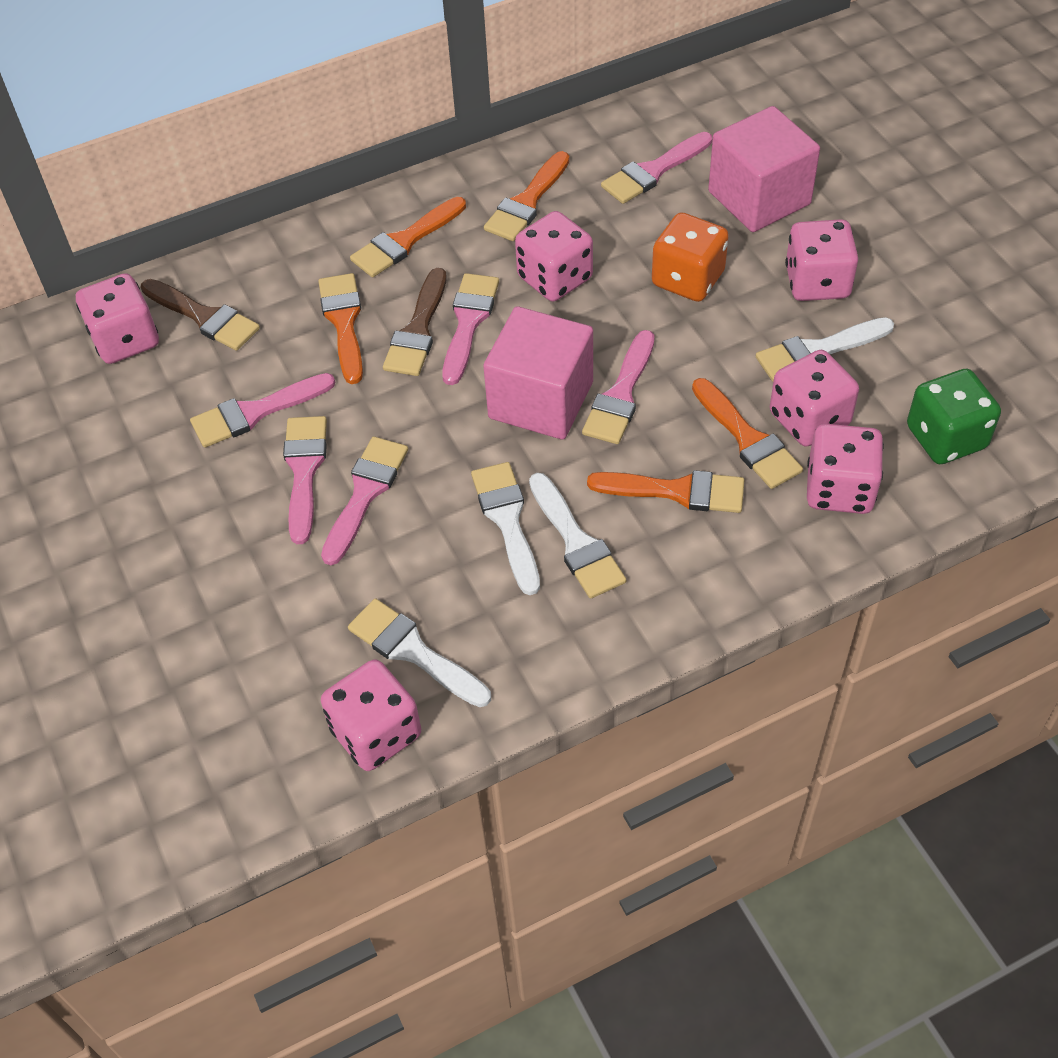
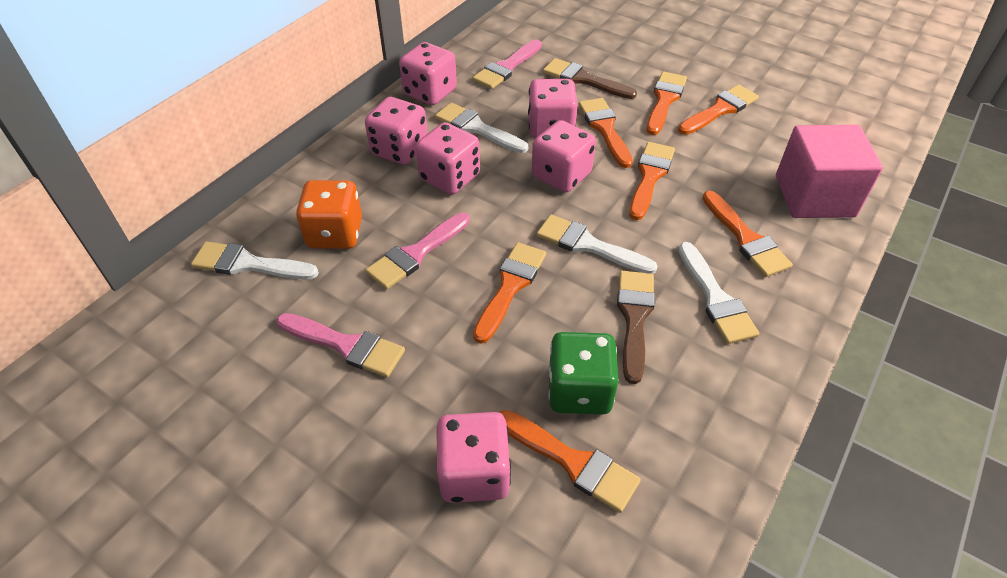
orange brush: 5 -> 7
pink brush: 6 -> 3
pink cube: 2 -> 1

